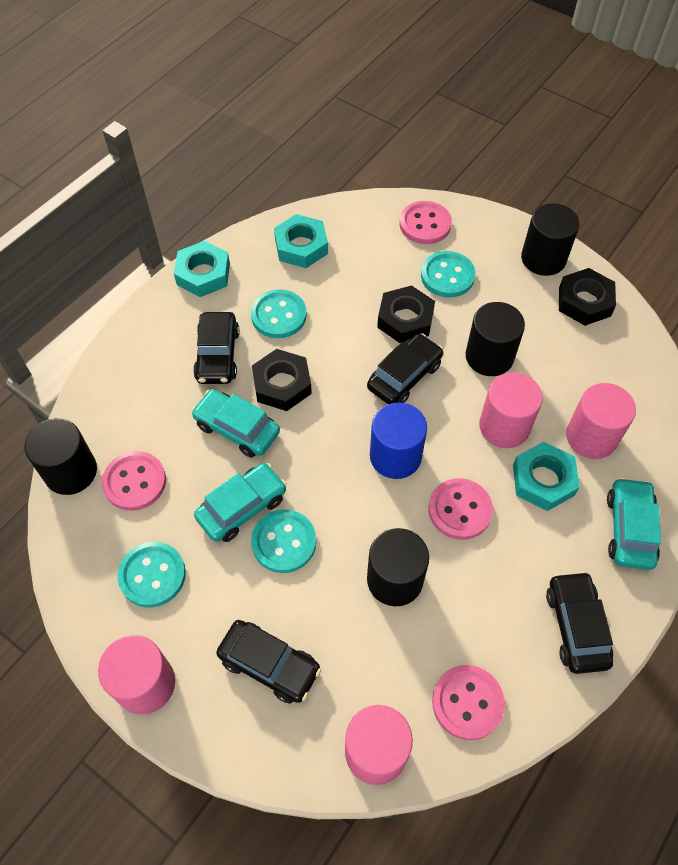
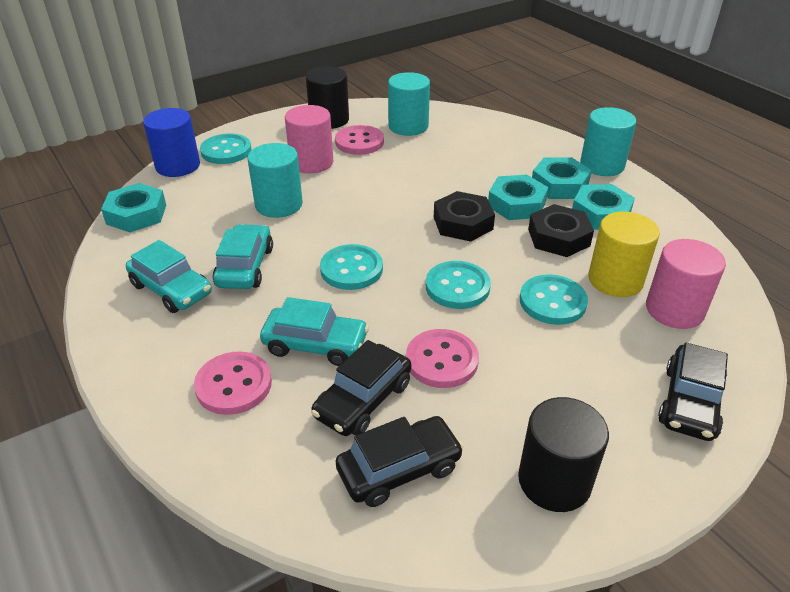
black car: 4 -> 3
black cylinder: 4 -> 2
black nut: 3 -> 2
pink button: 4 -> 3
pink cylinder: 4 -> 2
turquoise cylinder: 0 -> 3
turquoise nut: 3 -> 4
yellow cylinder: 0 -> 1

